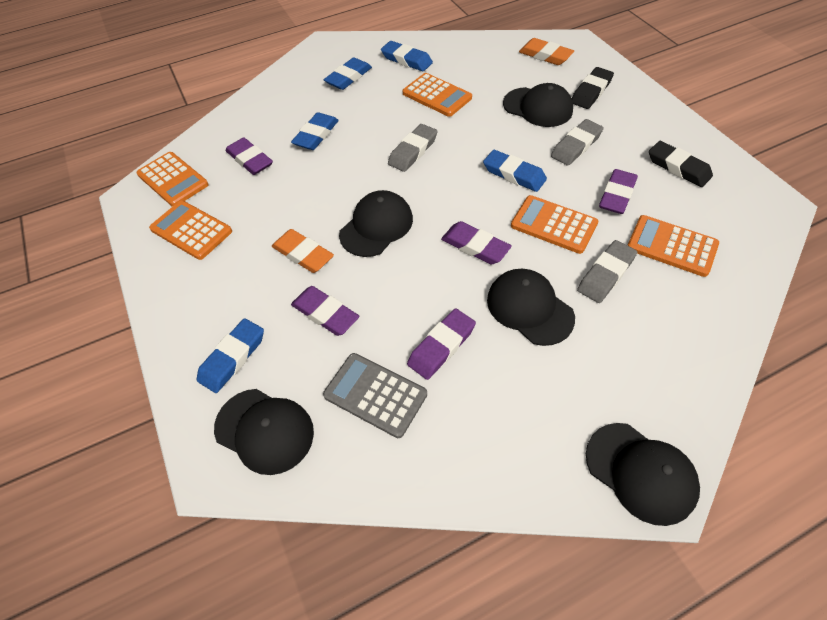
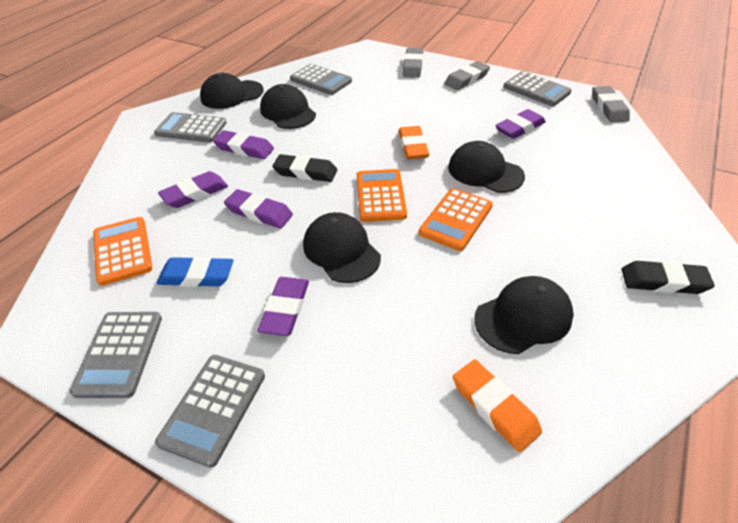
blue eraser: 5 -> 1
grey calculator: 1 -> 5
orange calculator: 5 -> 3

